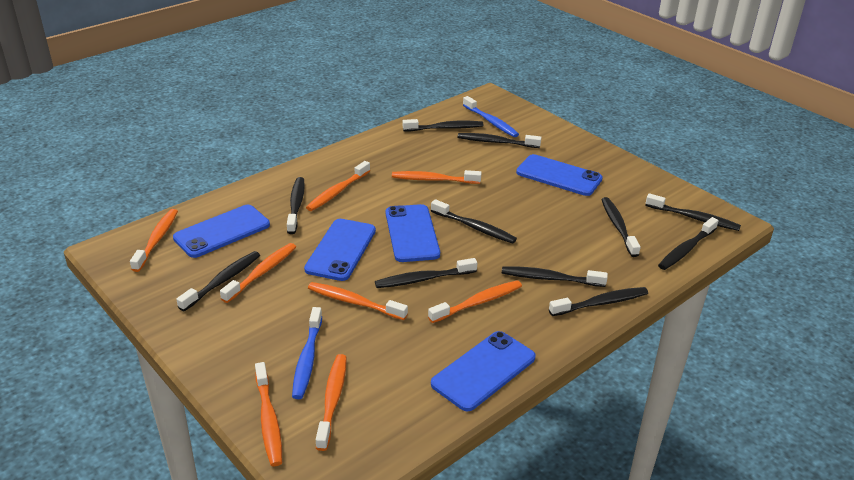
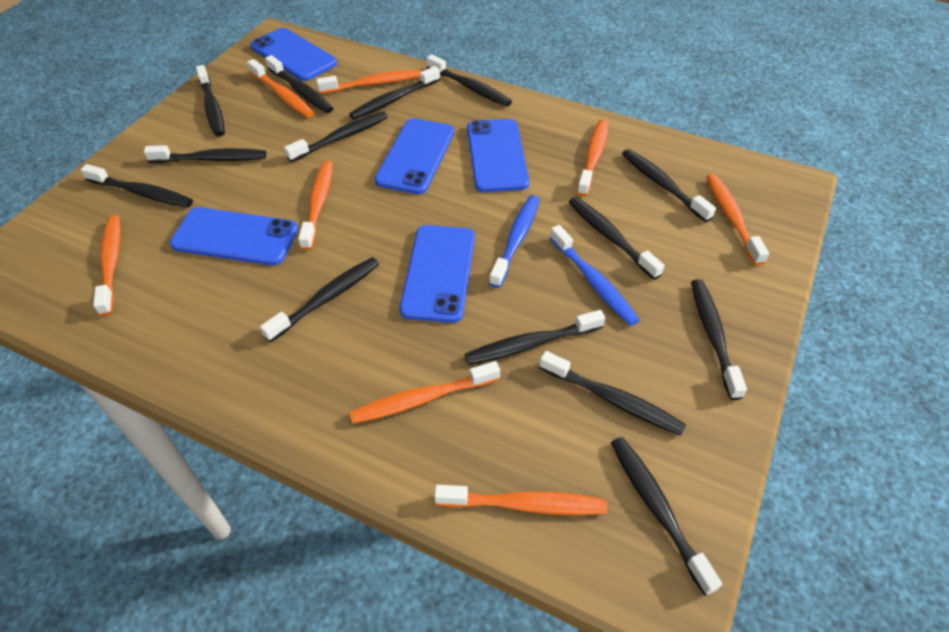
black toothbrush: 11 -> 14

